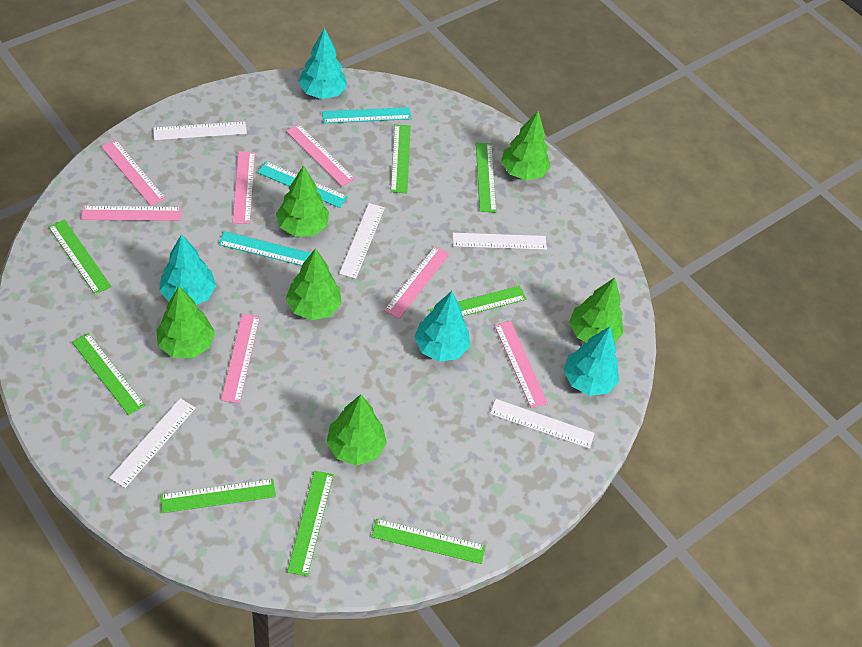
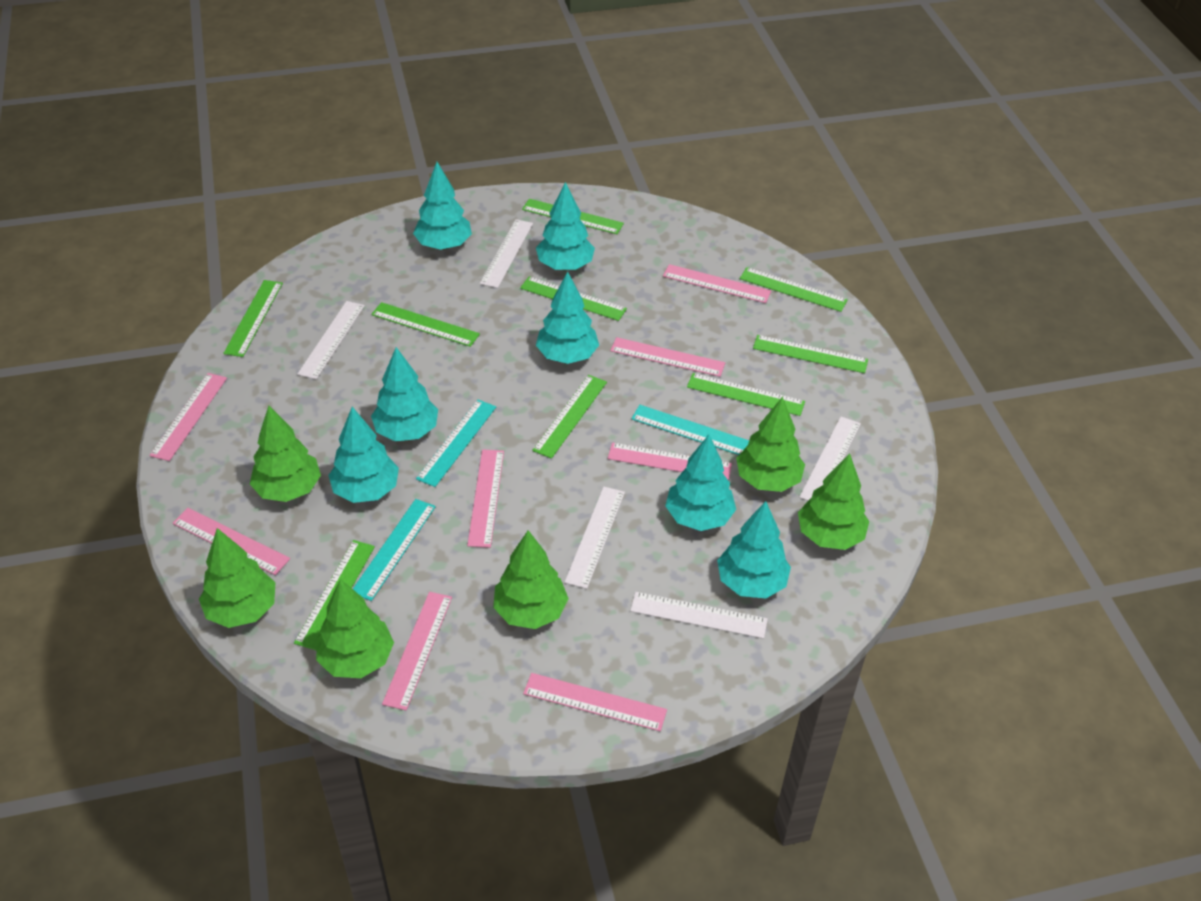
green ruler: 8 -> 9
pink ruler: 7 -> 8
turquoise tree: 4 -> 7

